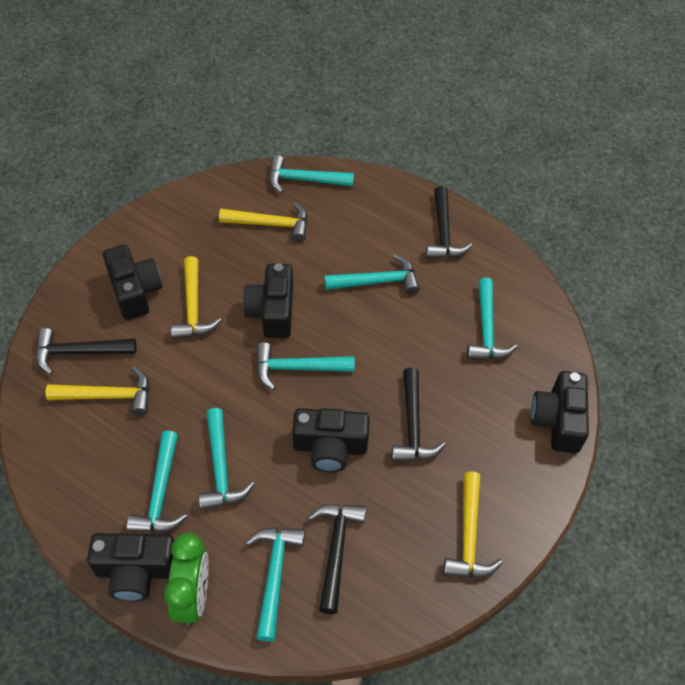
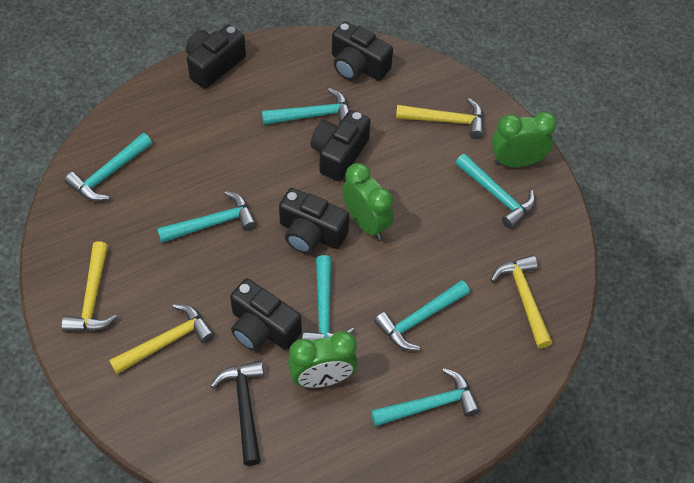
black hammer: 4 -> 1
green clock: 1 -> 3

